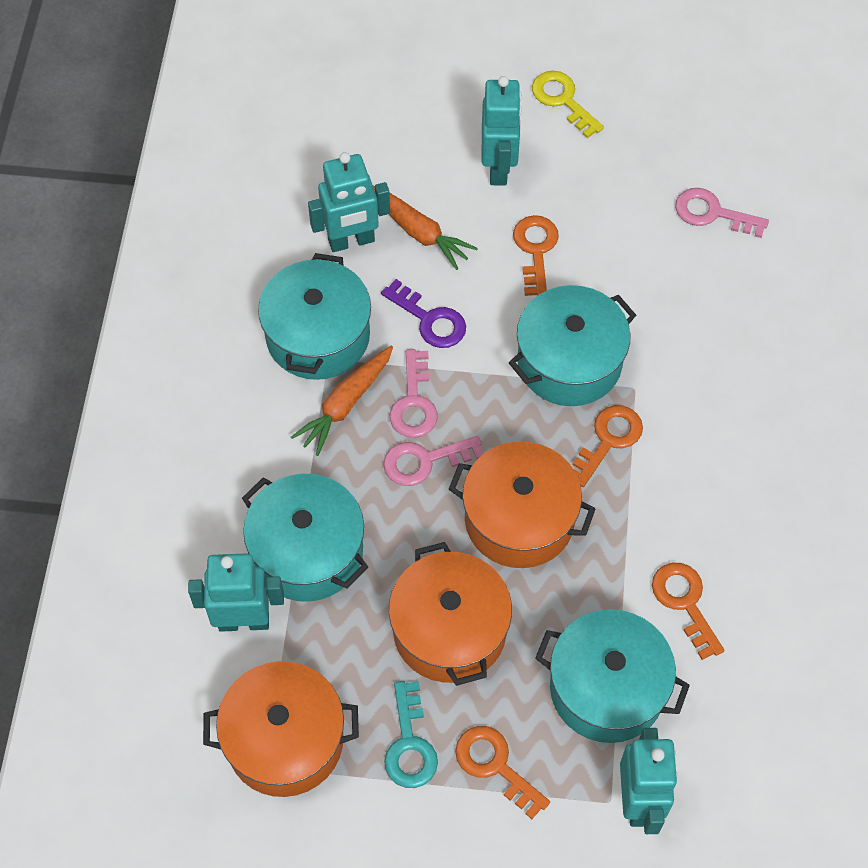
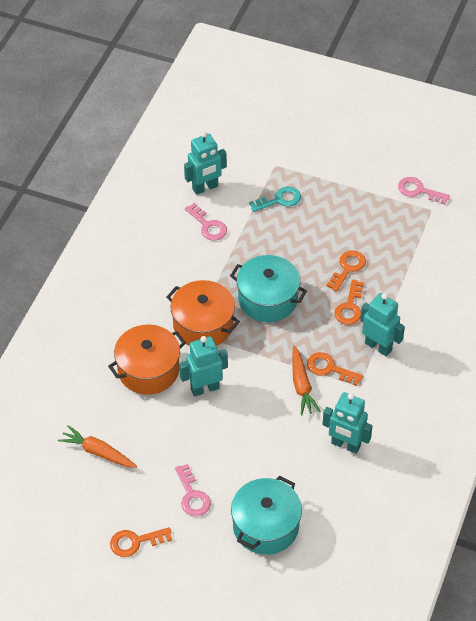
orange pot: 3 -> 2
purple key: 1 -> 0
turquoise pot: 4 -> 2
yellow key: 1 -> 0

